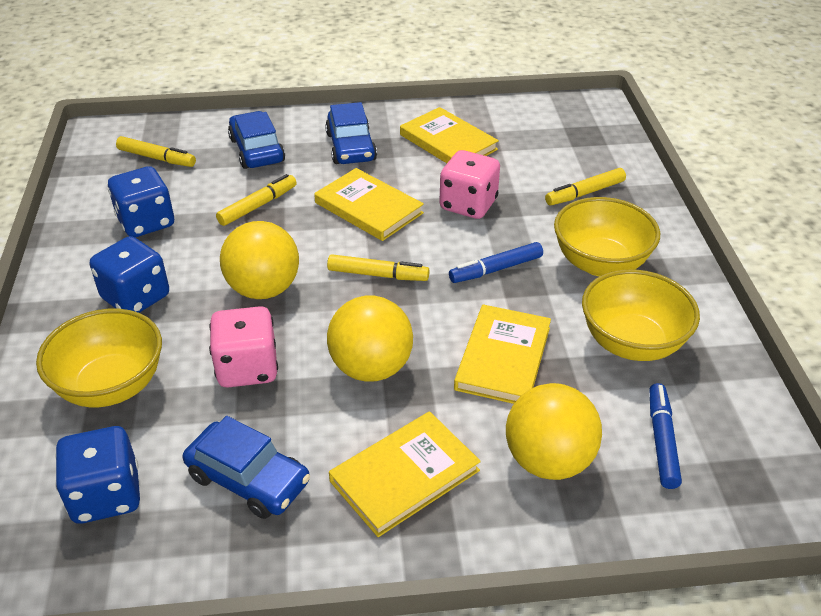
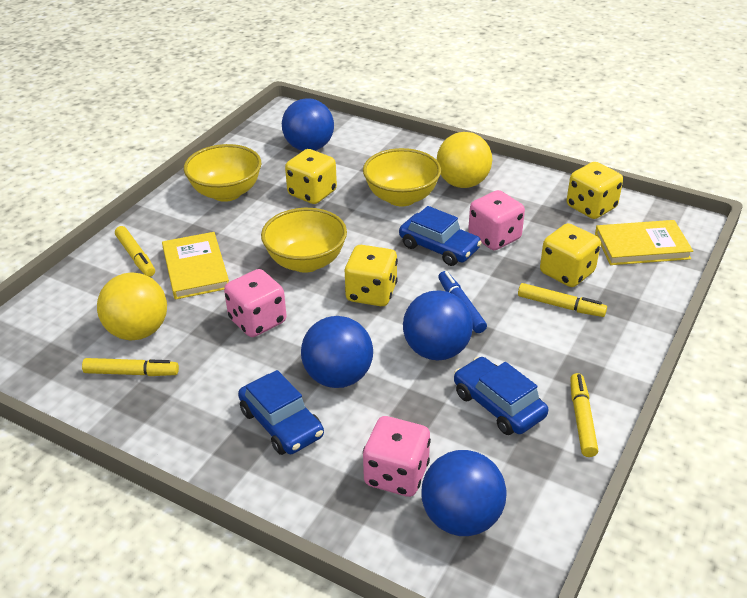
blue ball: 0 -> 4
blue dice: 3 -> 0
blue marker: 2 -> 1
pink dice: 2 -> 3
yellow ball: 3 -> 2
yellow book: 4 -> 2
yellow dice: 0 -> 4

